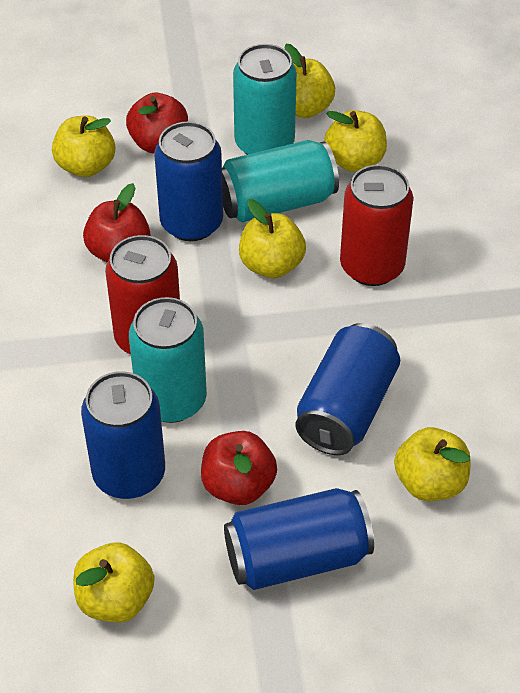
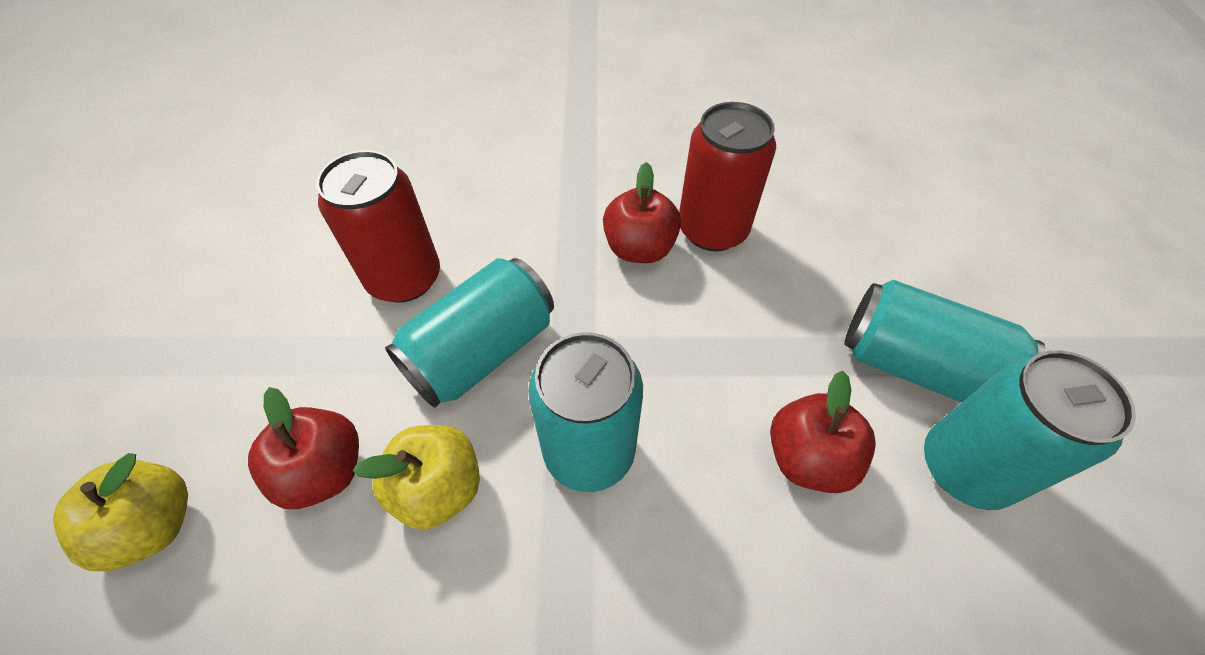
blue can: 4 -> 0
turquoise can: 3 -> 4
yellow apple: 6 -> 2

